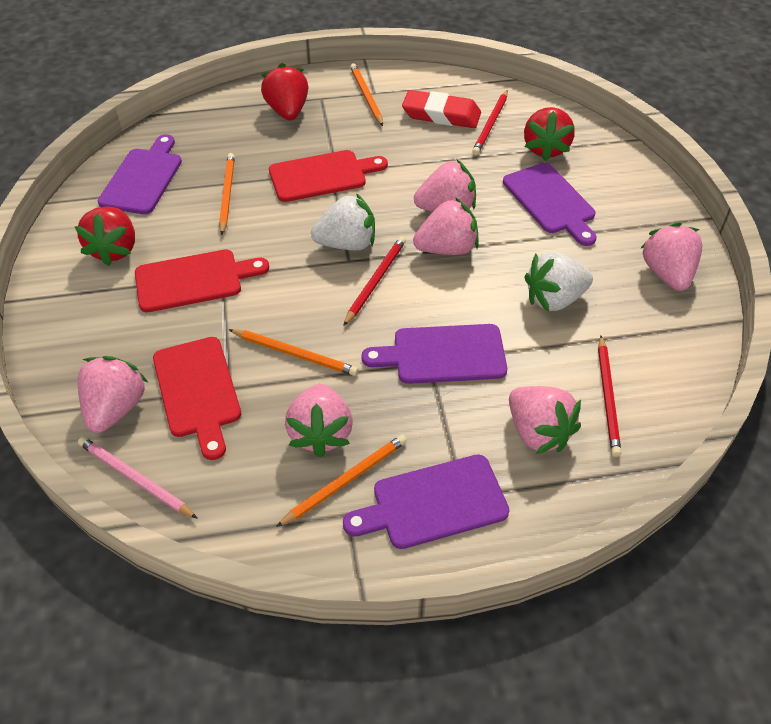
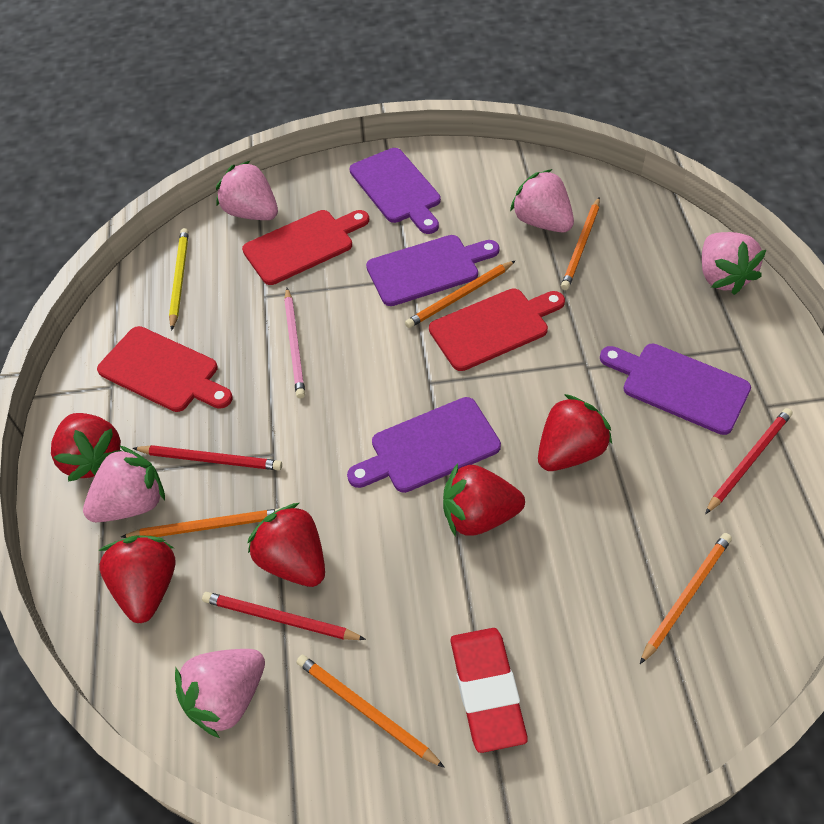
orange pencil: 4 -> 5
pink strawberry: 6 -> 5
red strawberry: 3 -> 5
white strawberry: 2 -> 0
yellow pencil: 0 -> 1

